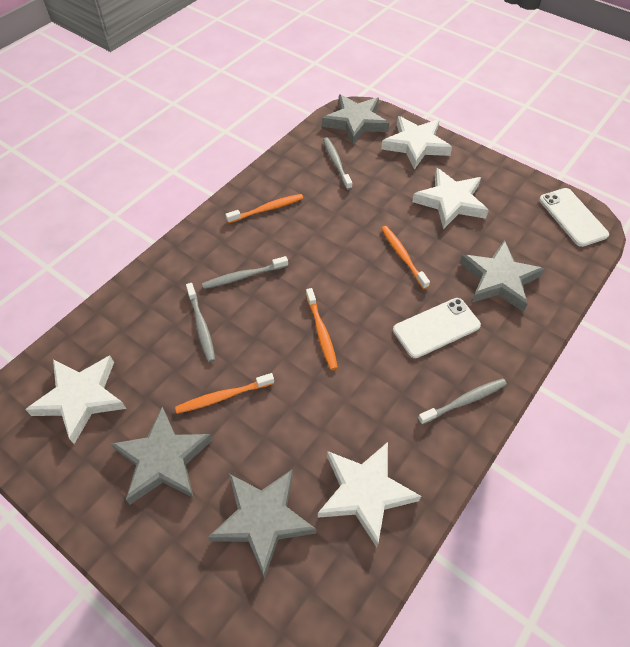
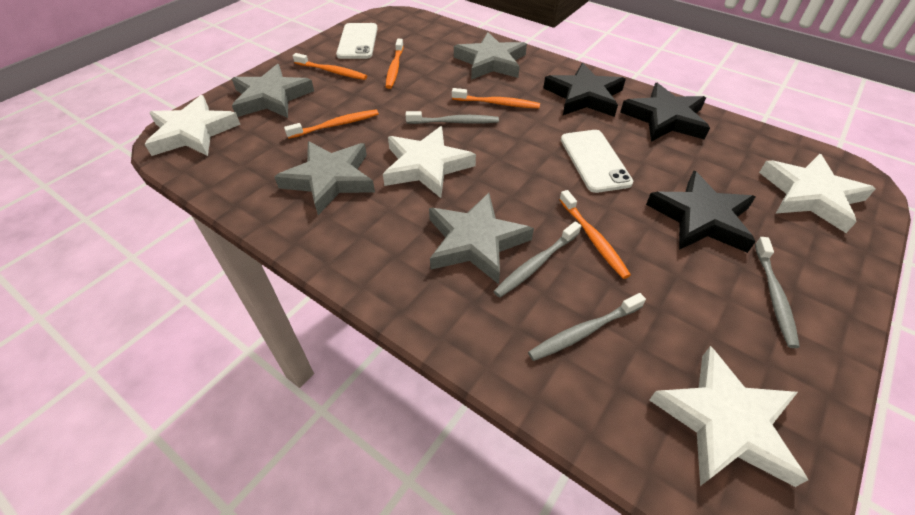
black star: 0 -> 3
orange toothbrush: 4 -> 5

